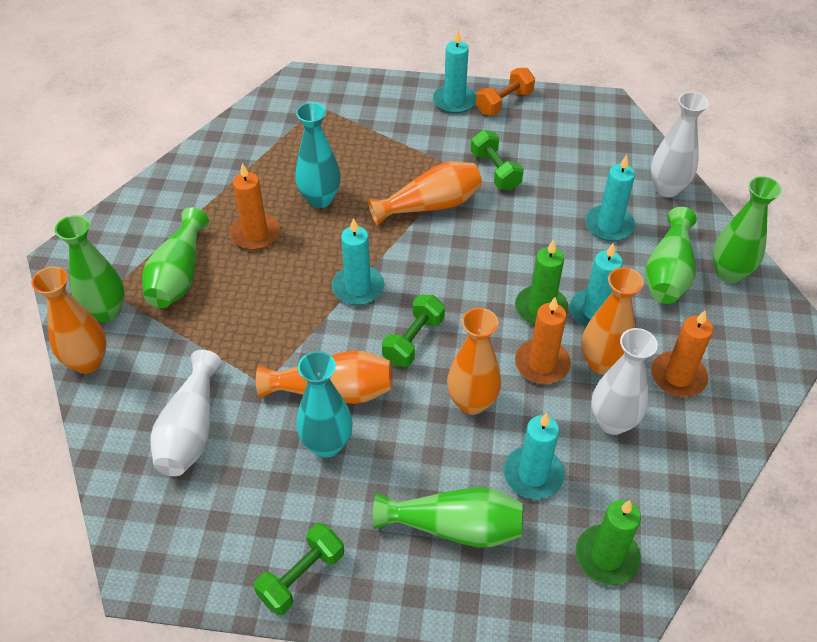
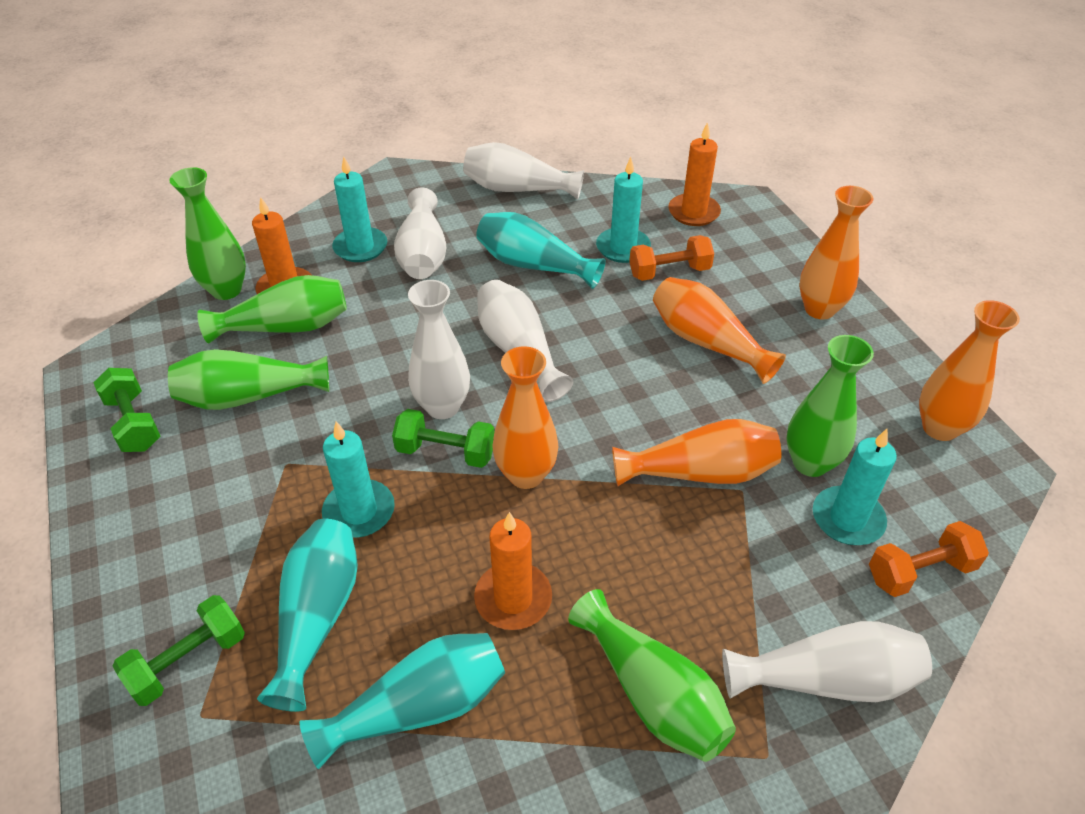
green candle: 2 -> 0
orange dumbbell: 1 -> 2
turquoise candle: 5 -> 4
turquoise vase: 2 -> 3
white vase: 3 -> 5

